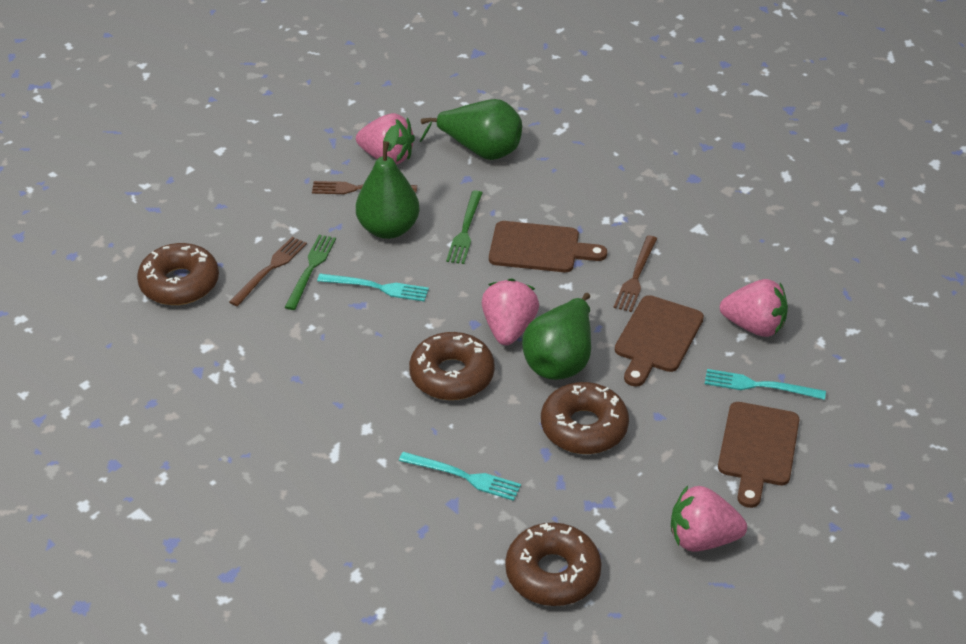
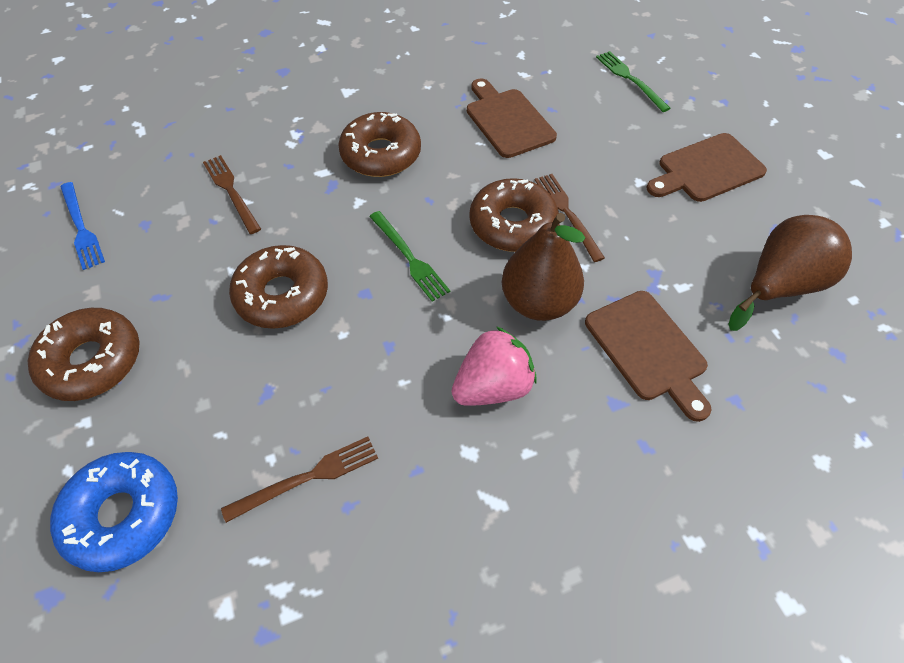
blue donut: 0 -> 1
blue fork: 0 -> 1
brown pear: 0 -> 2
green pear: 3 -> 0
pink strawberry: 4 -> 1
turquoise fork: 3 -> 0

